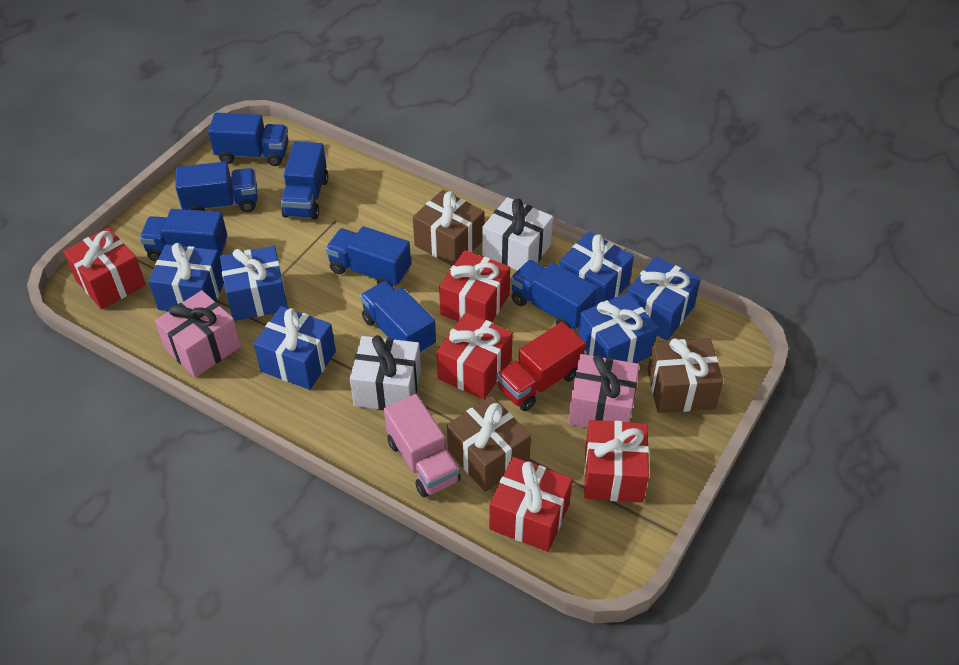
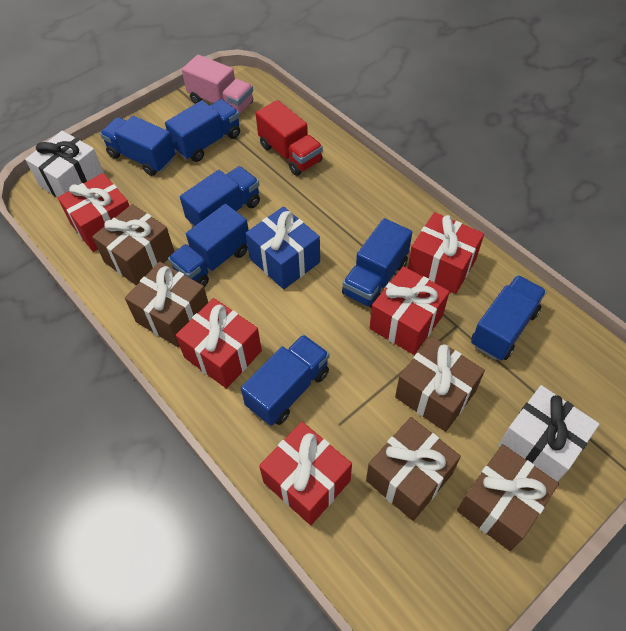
blue gift: 6 -> 1
brown gift: 3 -> 5
pink gift: 2 -> 0

